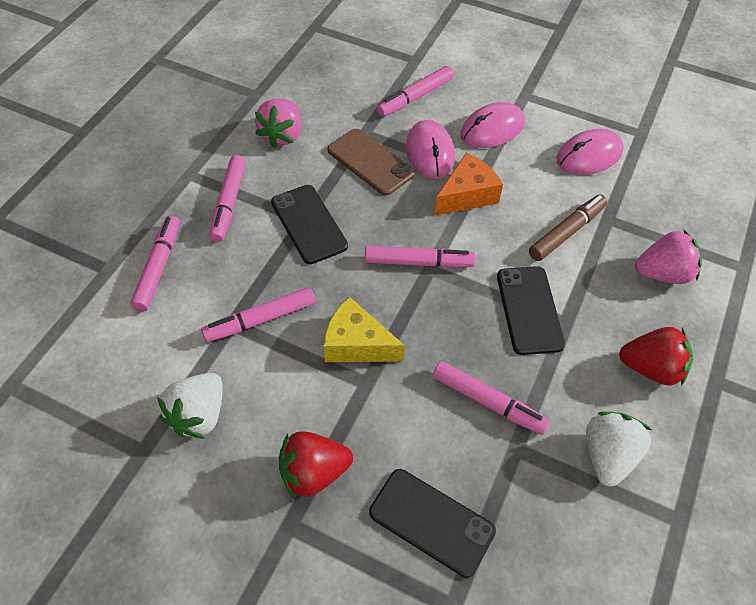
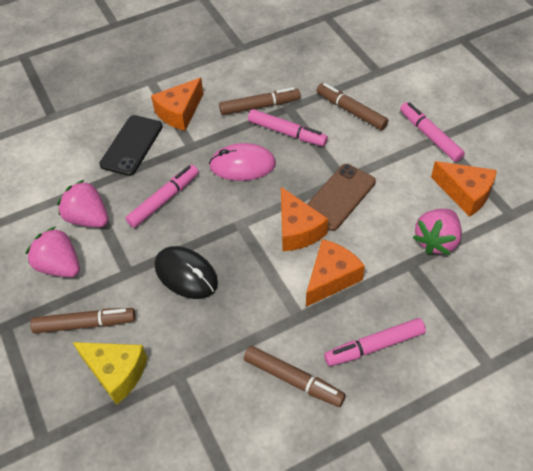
black mouse: 0 -> 1
black phone: 3 -> 1
brown marker: 1 -> 4
orange cheese: 1 -> 4
pink marker: 6 -> 4
pink mouse: 3 -> 1
pink strawberry: 2 -> 3
red strawberry: 2 -> 0
white strawberry: 2 -> 0

